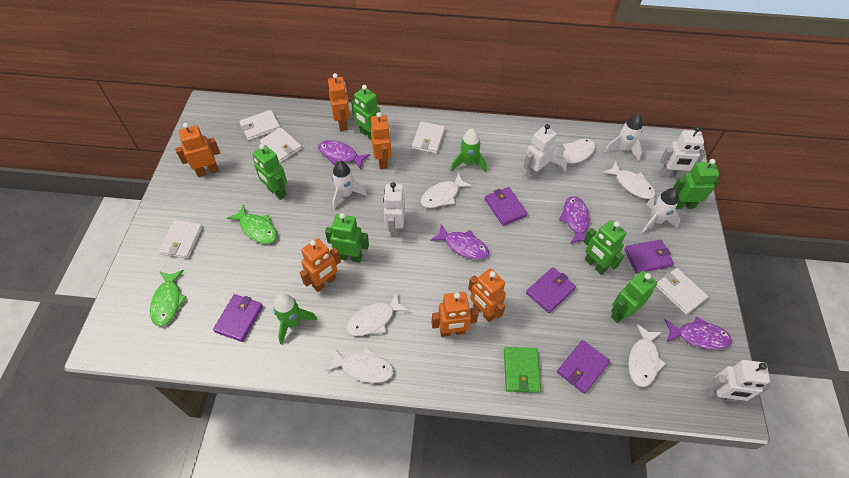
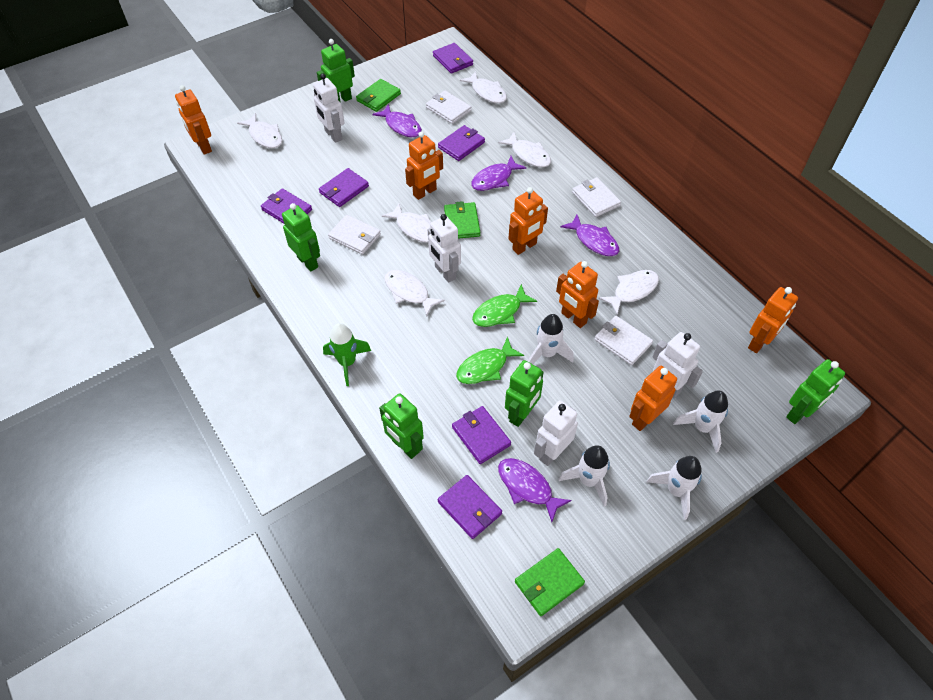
green robot: 6 -> 5
green rocket: 2 -> 1
green wallet: 1 -> 3
purple wallet: 5 -> 6
white rocket: 3 -> 4
white wallet: 5 -> 4

